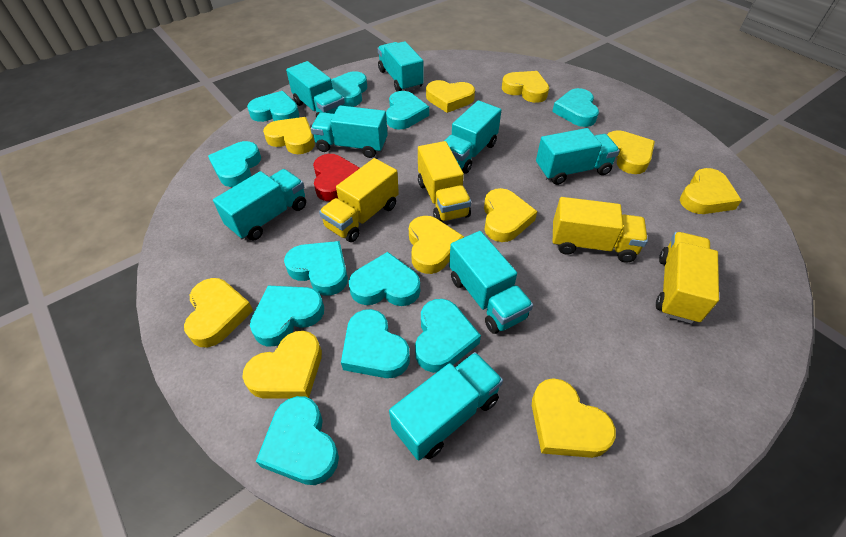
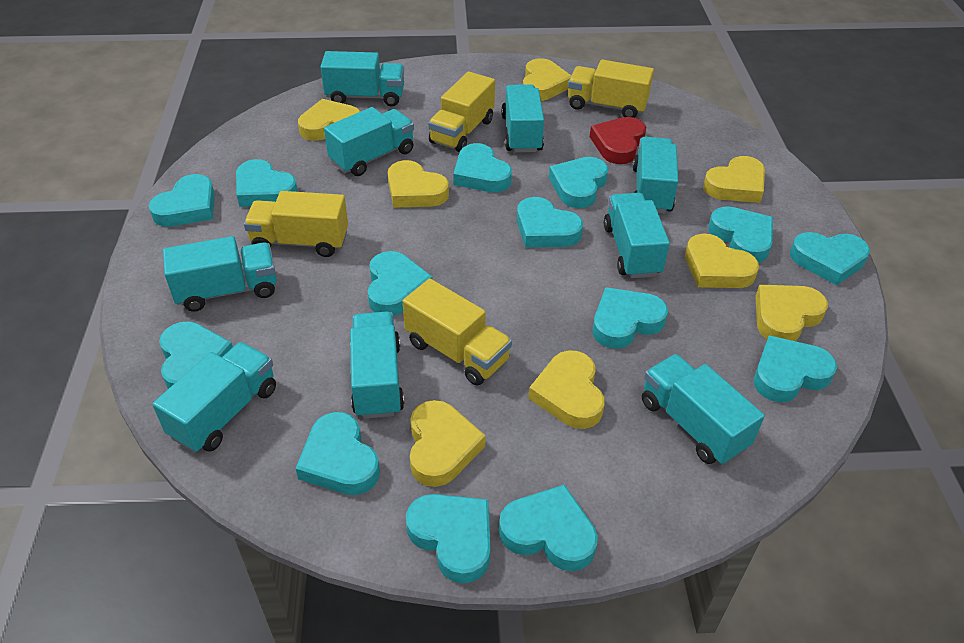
turquoise heart: 11 -> 14
turquoise truck: 8 -> 9
yellow heart: 10 -> 8

